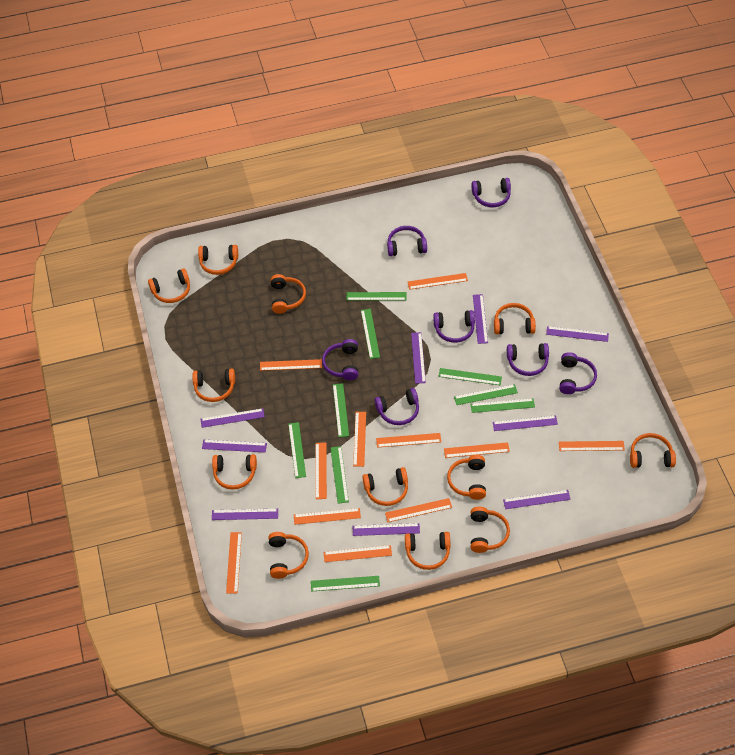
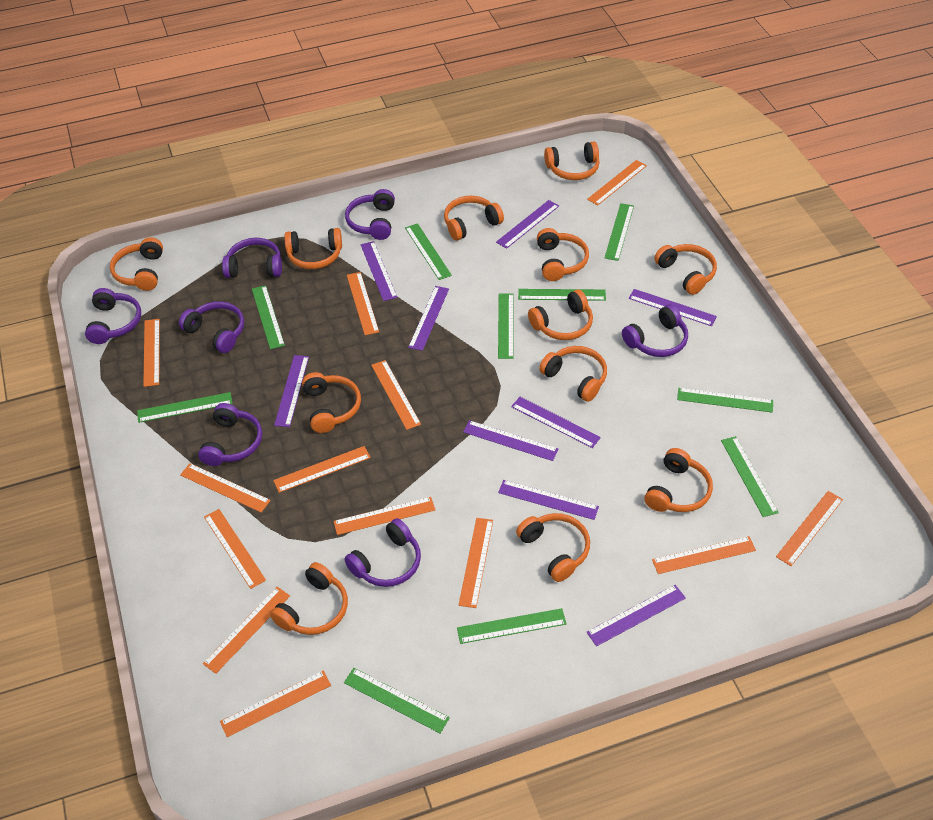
green ruler: 9 -> 10
orange ruler: 11 -> 13

